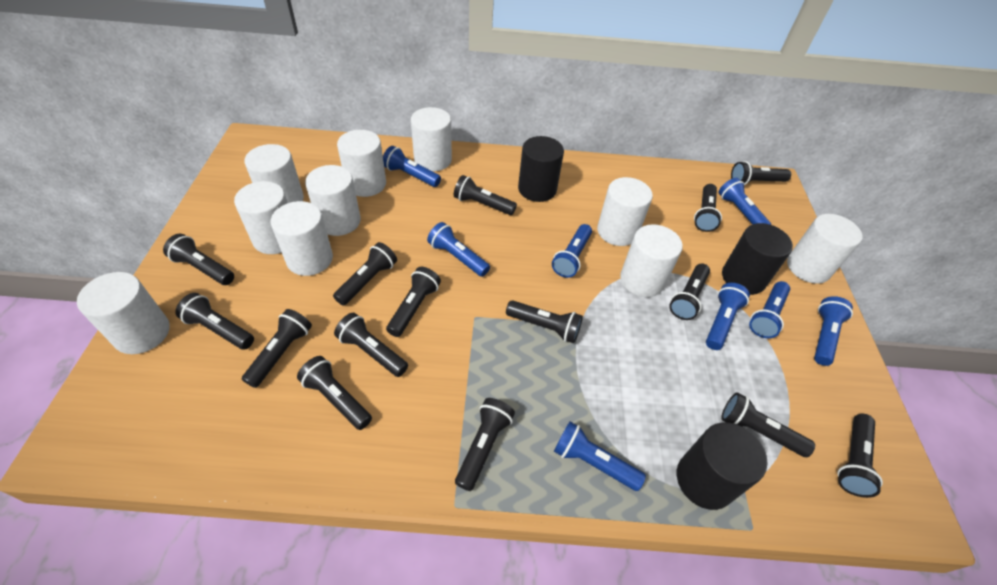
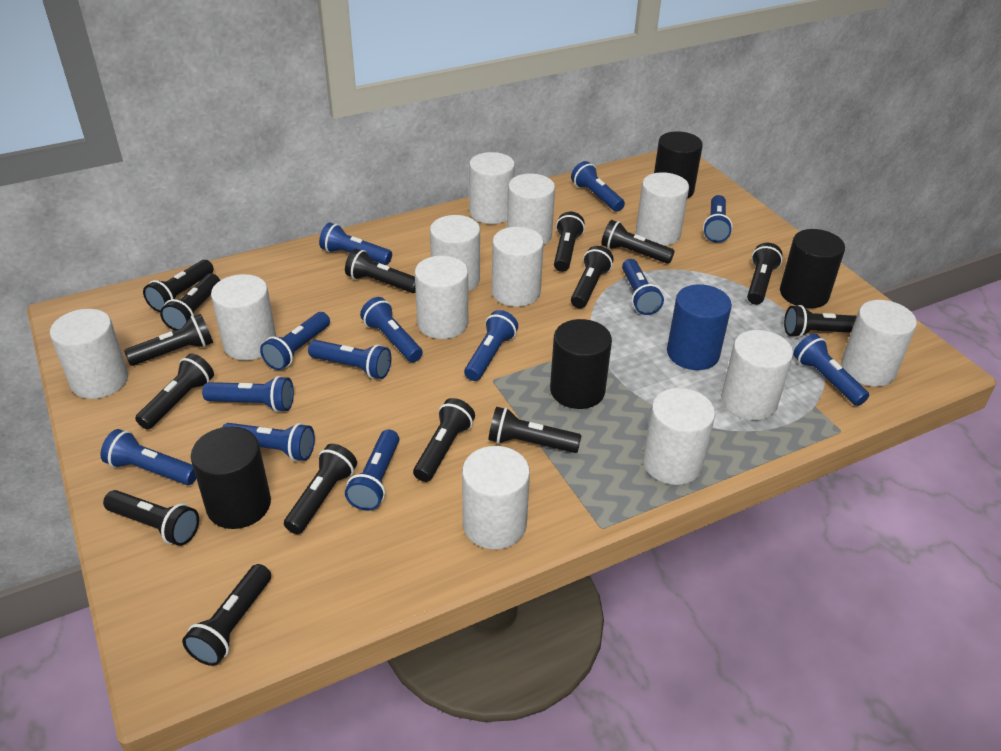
black cylinder: 3 -> 4
blue cylinder: 0 -> 1
blue flashlight: 8 -> 13
white cylinder: 10 -> 12

